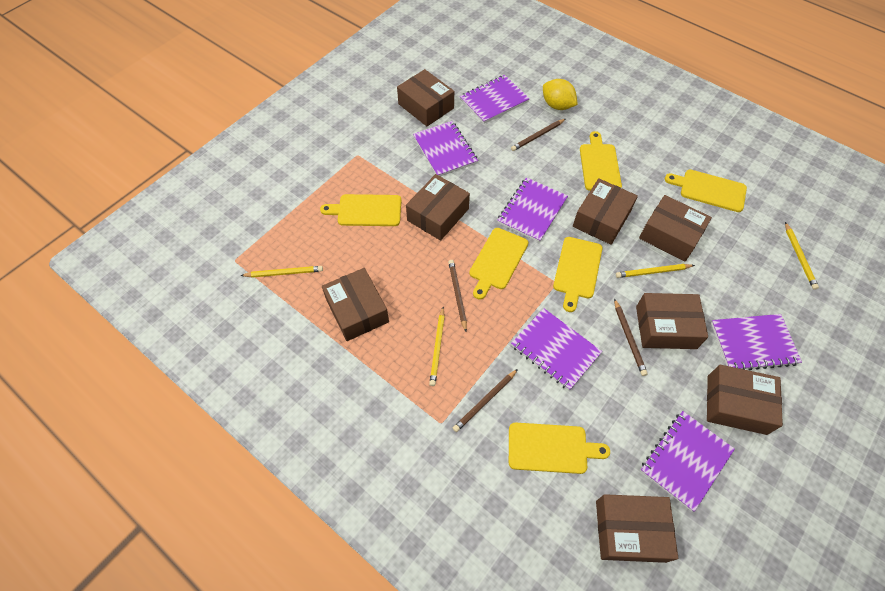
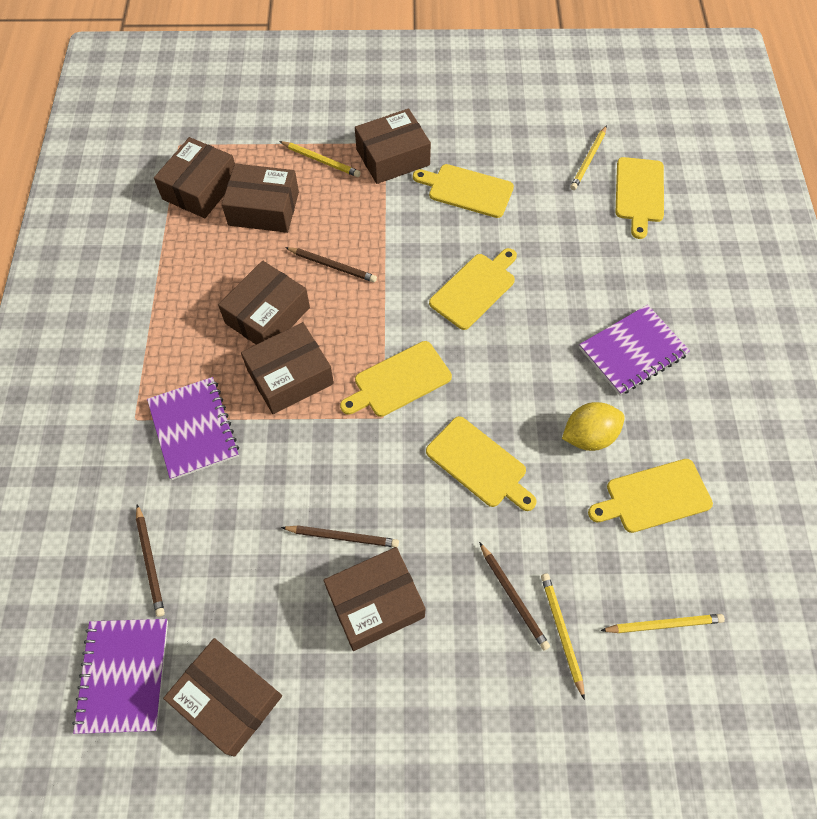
brown box: 8 -> 7
purple notebook: 6 -> 3

